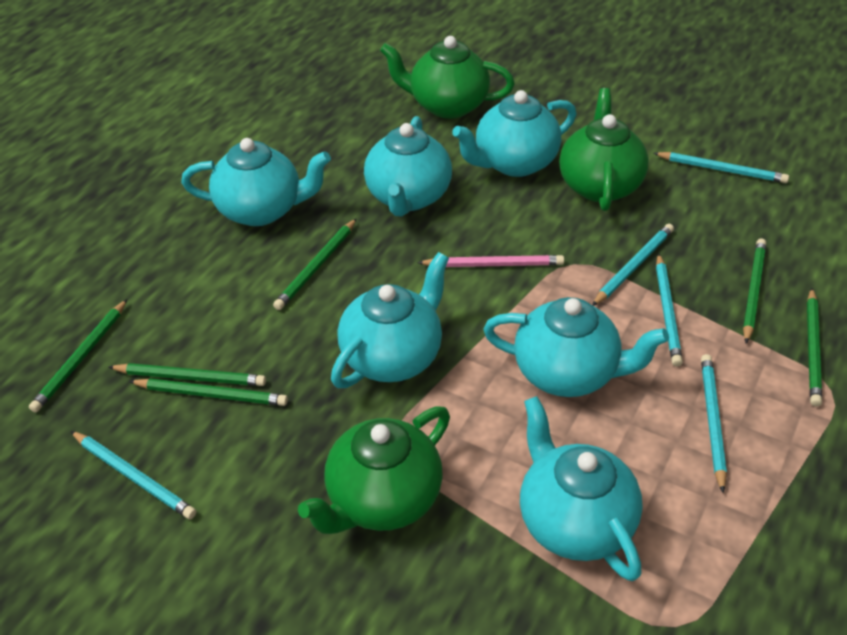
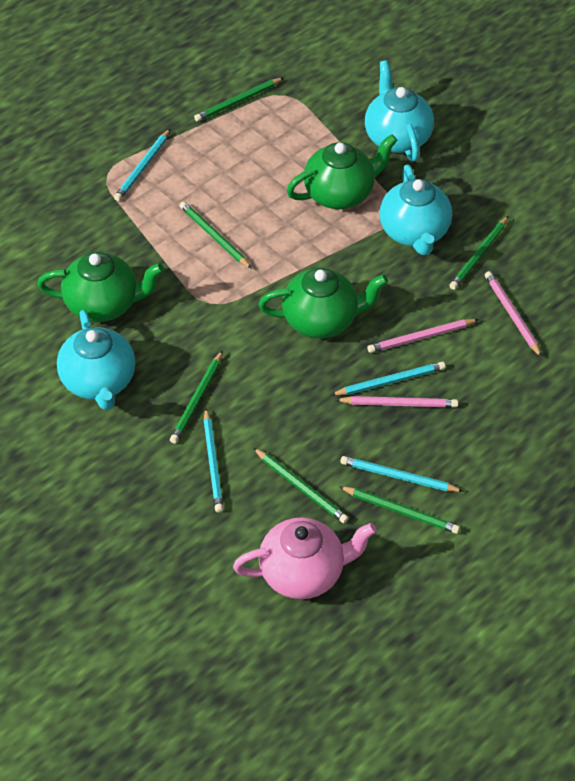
pink pencil: 1 -> 3
pink teapot: 0 -> 1
turquoise pencil: 5 -> 4
turquoise teapot: 6 -> 3

